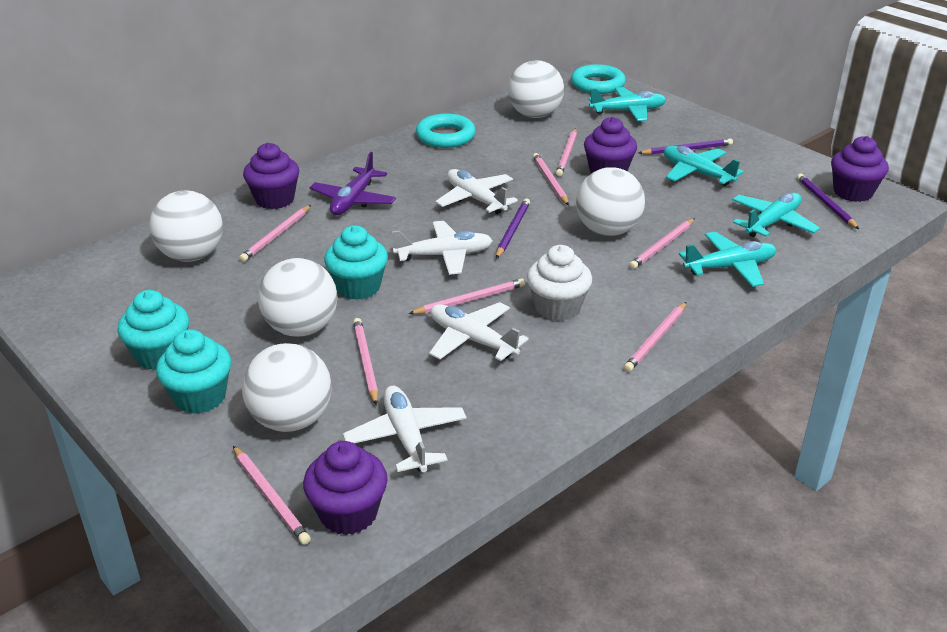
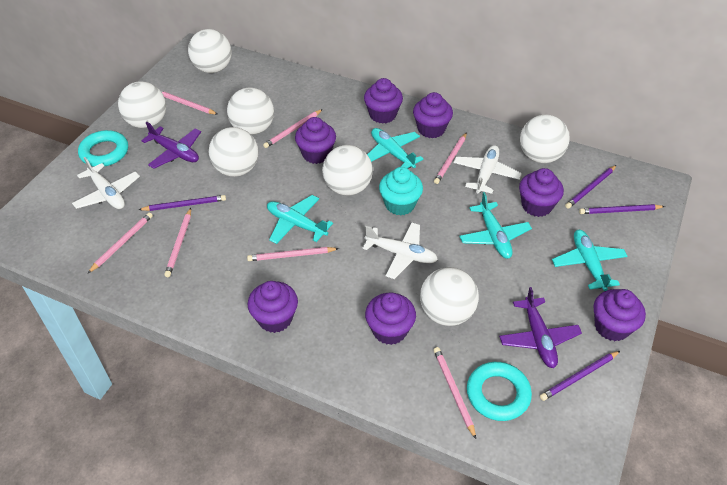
pink pencil: 8 -> 7
purple cupcake: 4 -> 7
purple pencil: 3 -> 4
purple plane: 1 -> 2
turquoise cupcake: 3 -> 1
white ball: 5 -> 7
white cupcake: 1 -> 0
white plane: 4 -> 3

